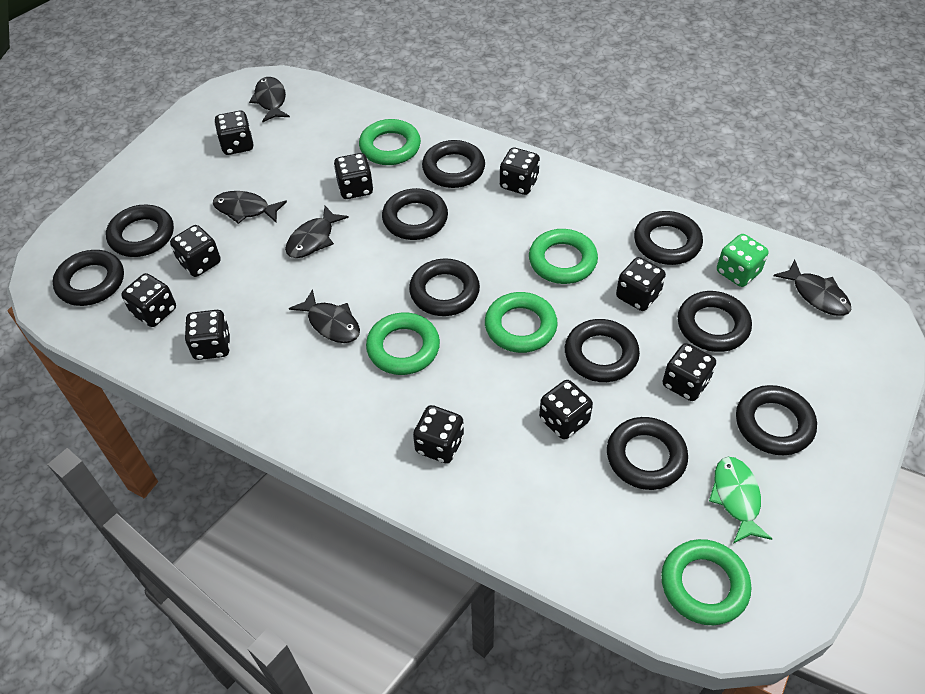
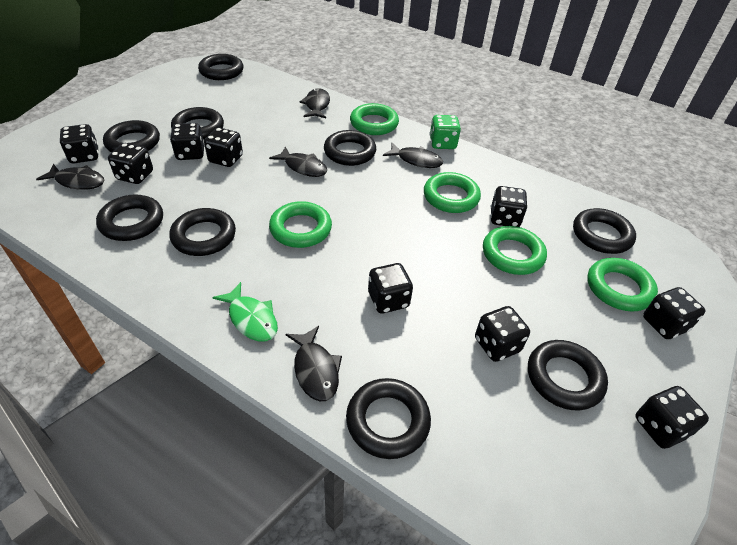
black dice: 10 -> 9
black ring: 10 -> 9

